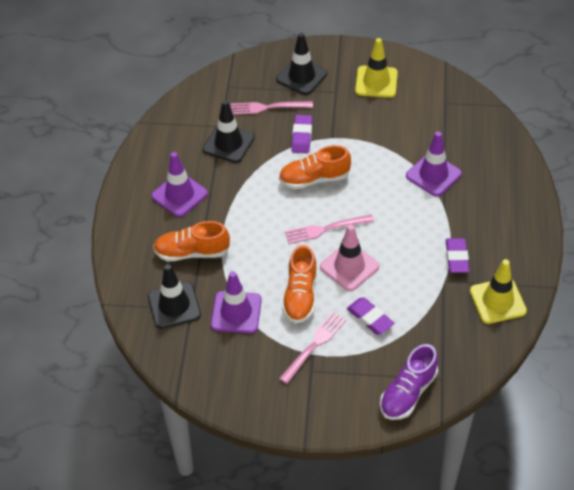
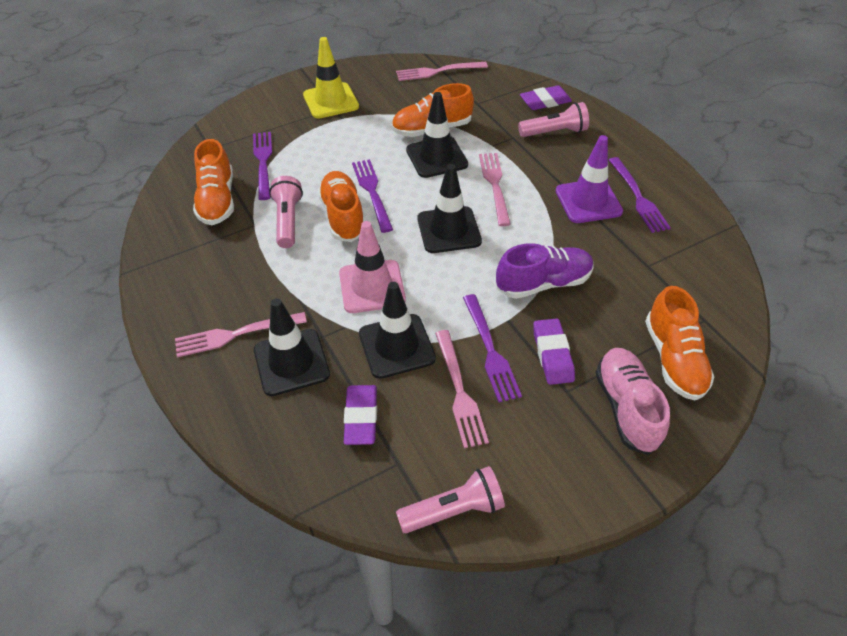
black traffic cone: 3 -> 4
orange shoe: 3 -> 4
pink flashlight: 0 -> 3
pink fork: 3 -> 4
pink shoe: 0 -> 1
purple fork: 0 -> 4
purple traffic cone: 3 -> 1
yellow traffic cone: 2 -> 1

